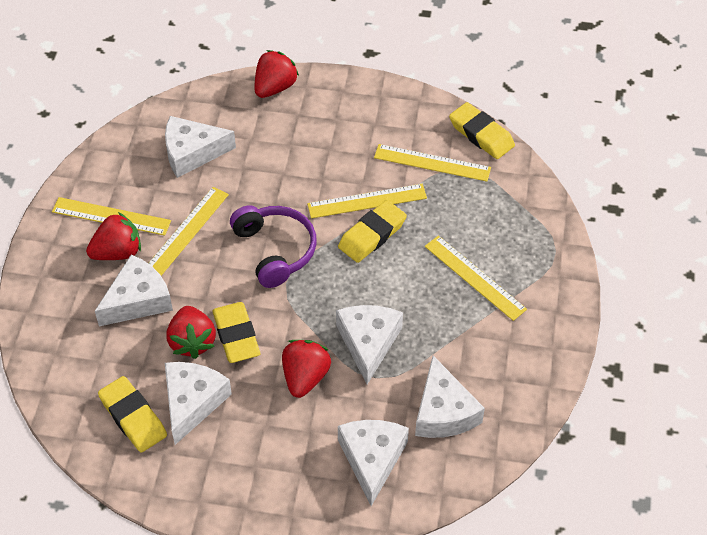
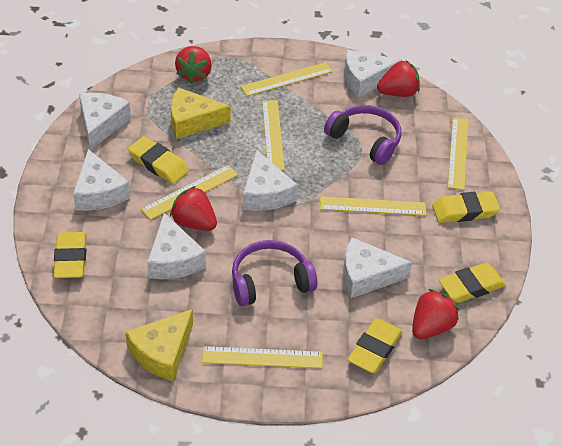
purple headphones: 1 -> 2
yellow cheese: 0 -> 2
yellow eraser: 4 -> 5
yellow ruler: 5 -> 6

